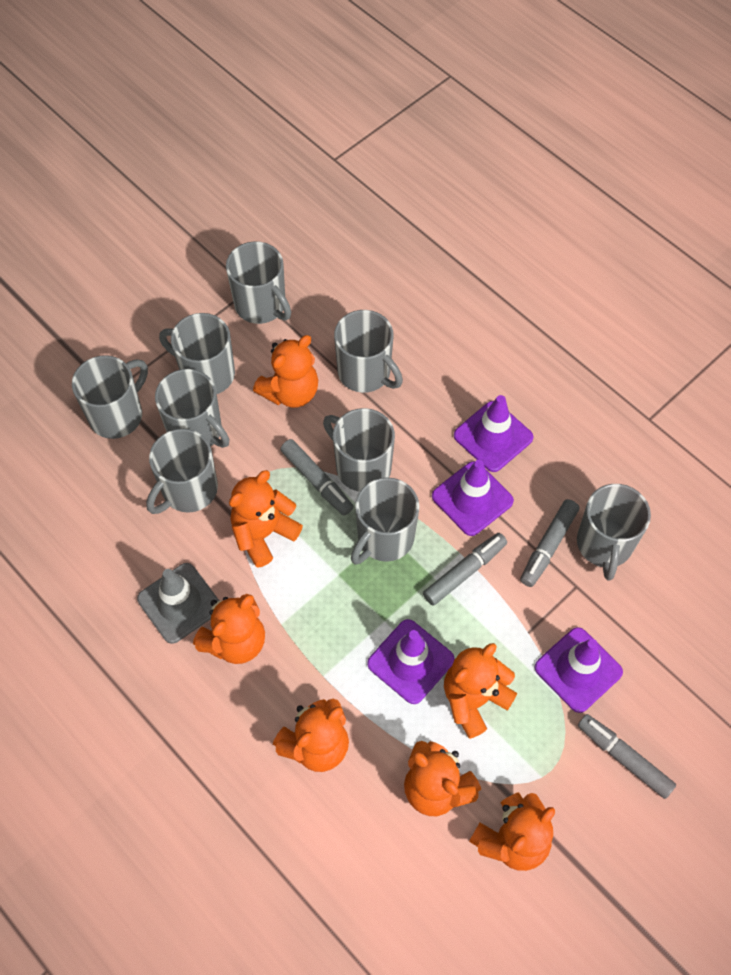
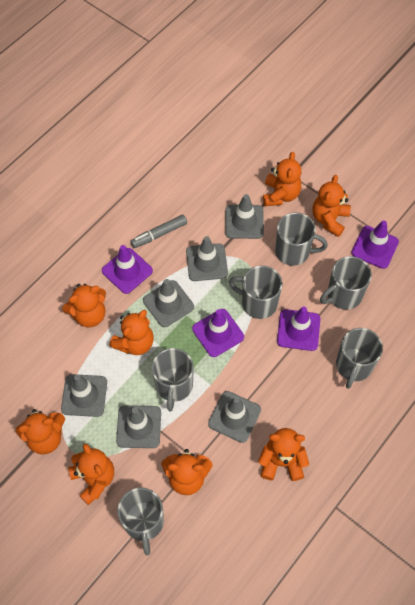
grey marker: 4 -> 1
grey mug: 9 -> 6
grey traffic cone: 1 -> 6
orange teddy bear: 7 -> 8

